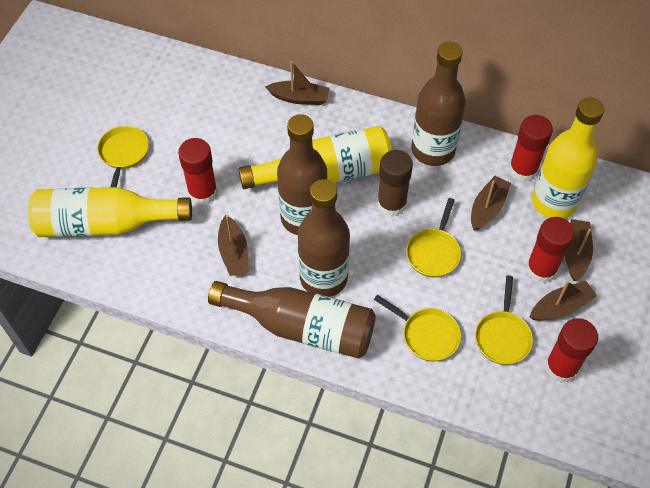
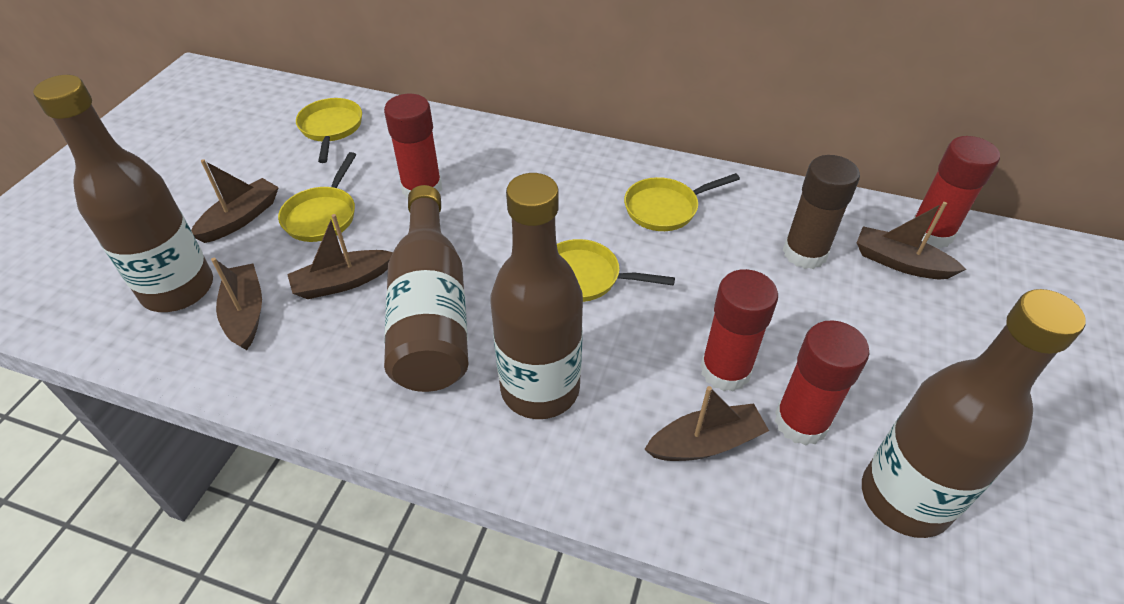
yellow bottle: 3 -> 0

